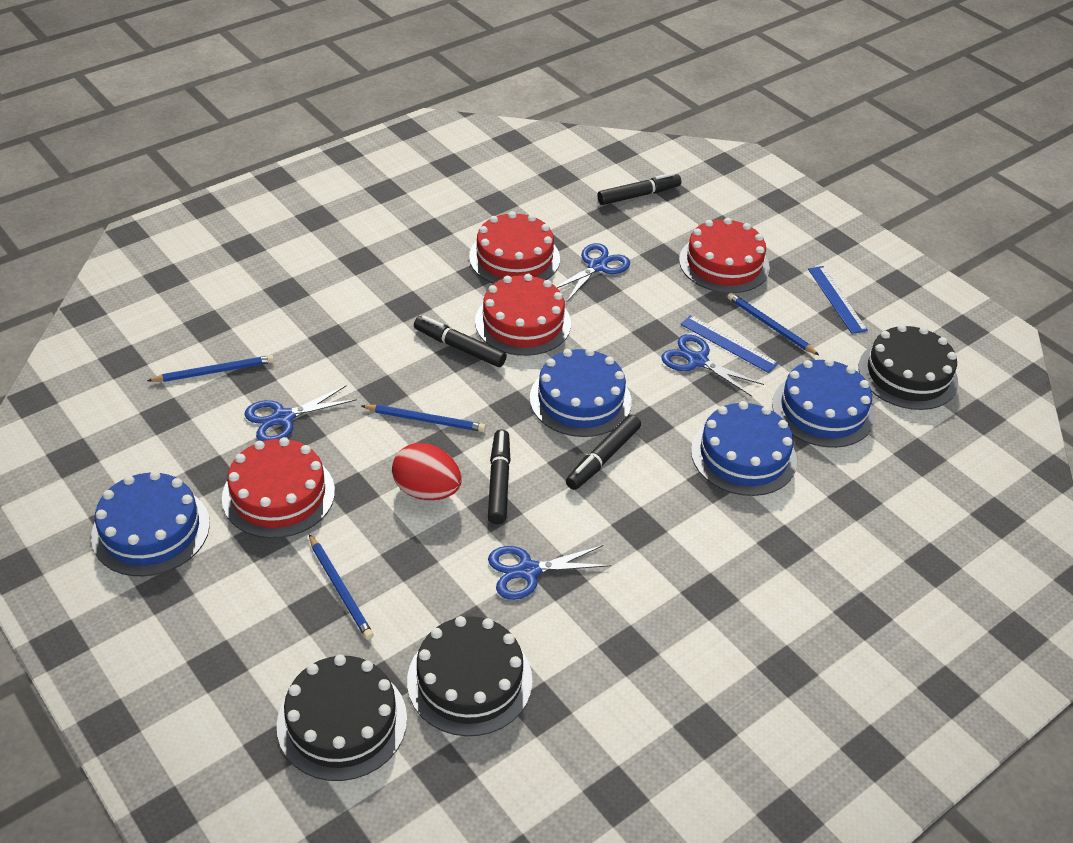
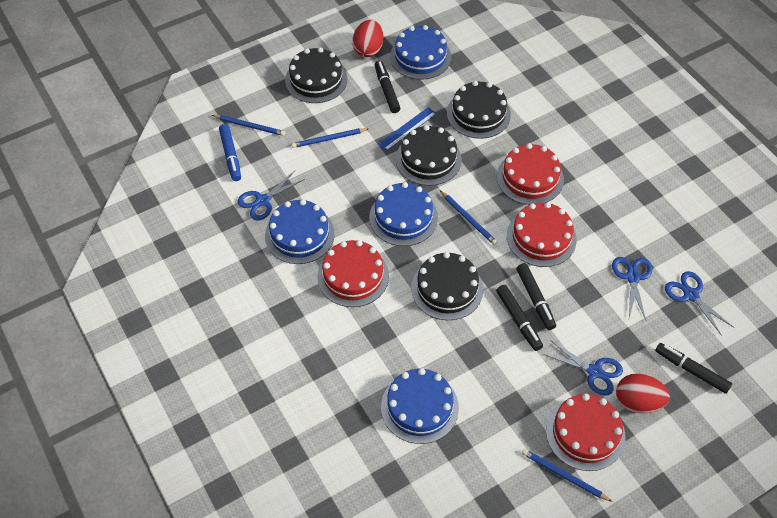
black cake: 3 -> 4
blue marker: 0 -> 1
blue ruler: 2 -> 1
red egg: 1 -> 2

